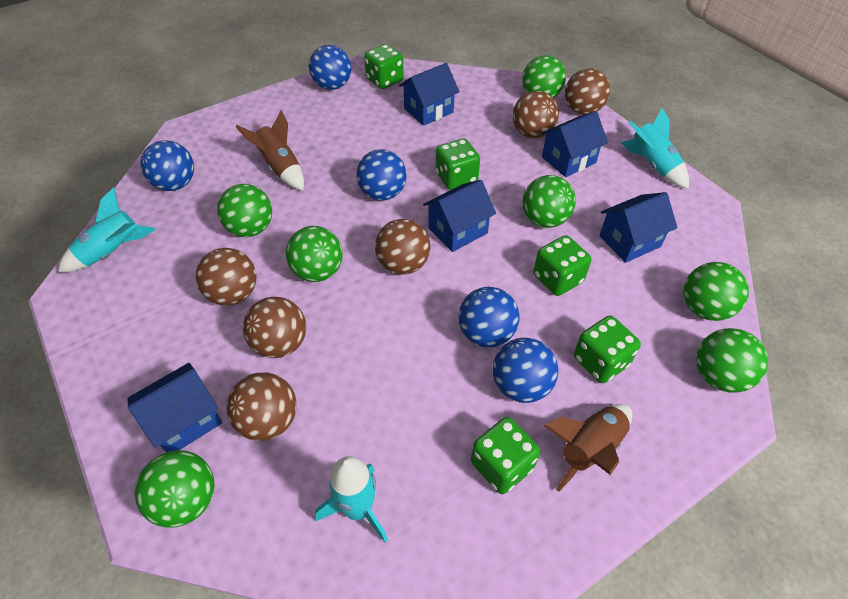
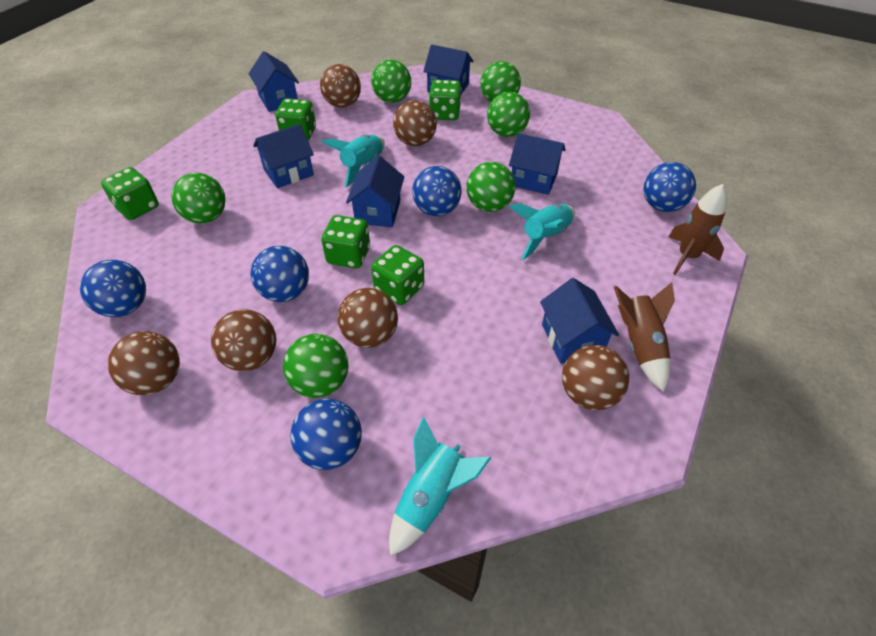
blue house: 5 -> 6
green ball: 7 -> 6

